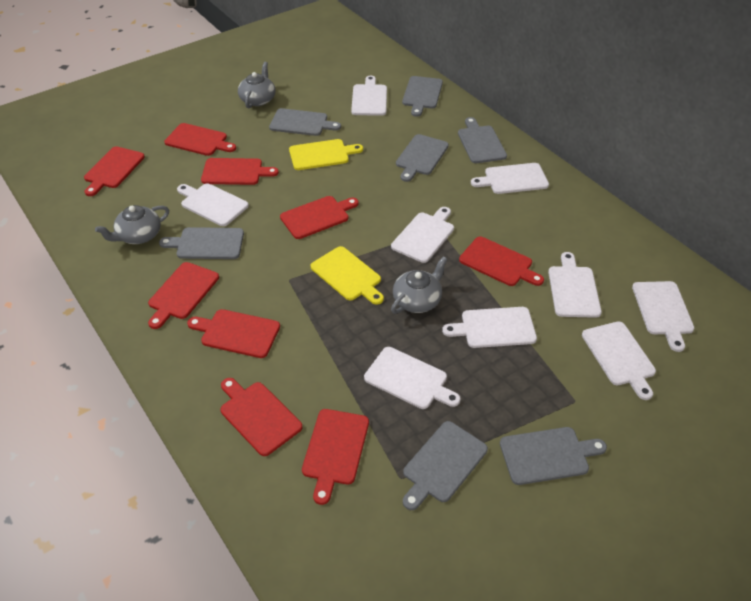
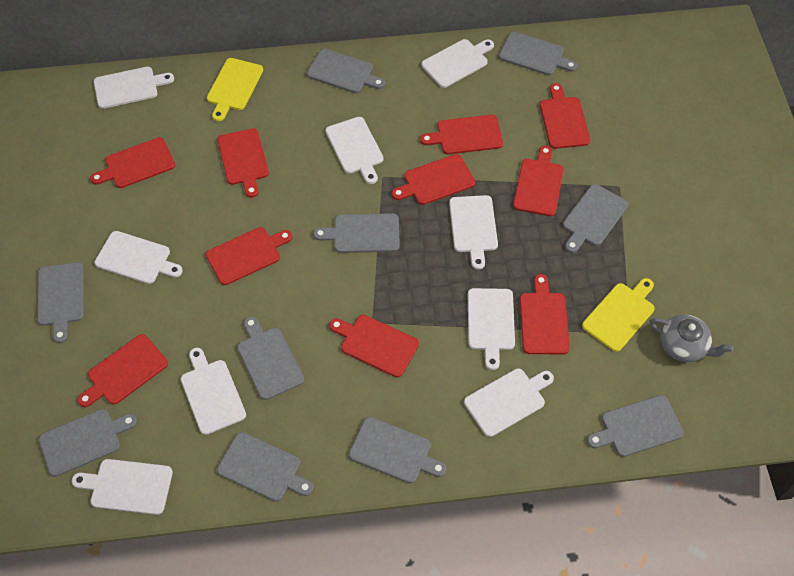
grey cutting board: 7 -> 10
grey teapot: 3 -> 1
red cutting board: 9 -> 10

